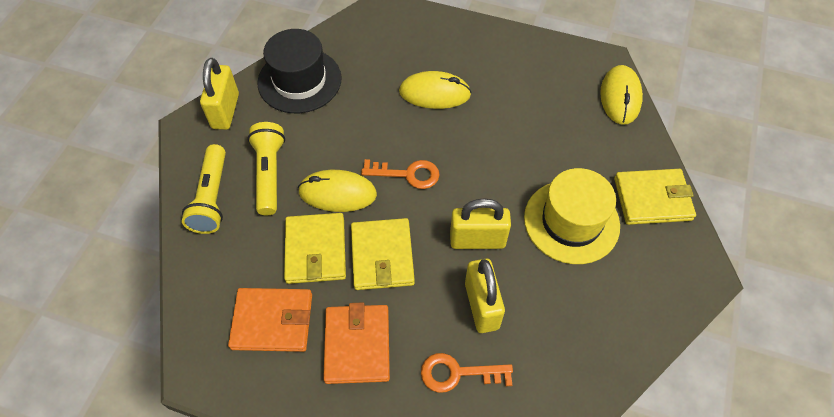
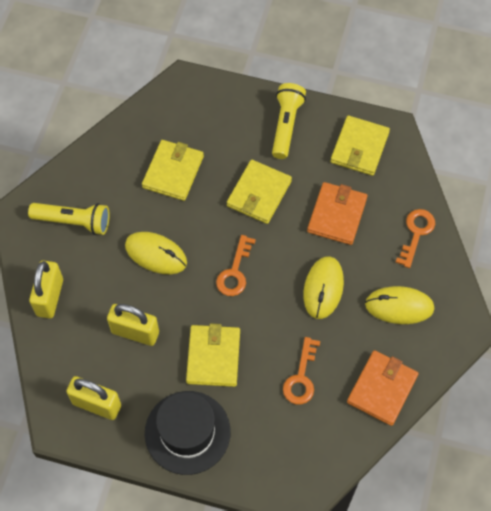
orange key: 2 -> 3
yellow hat: 1 -> 0
yellow wallet: 3 -> 4

